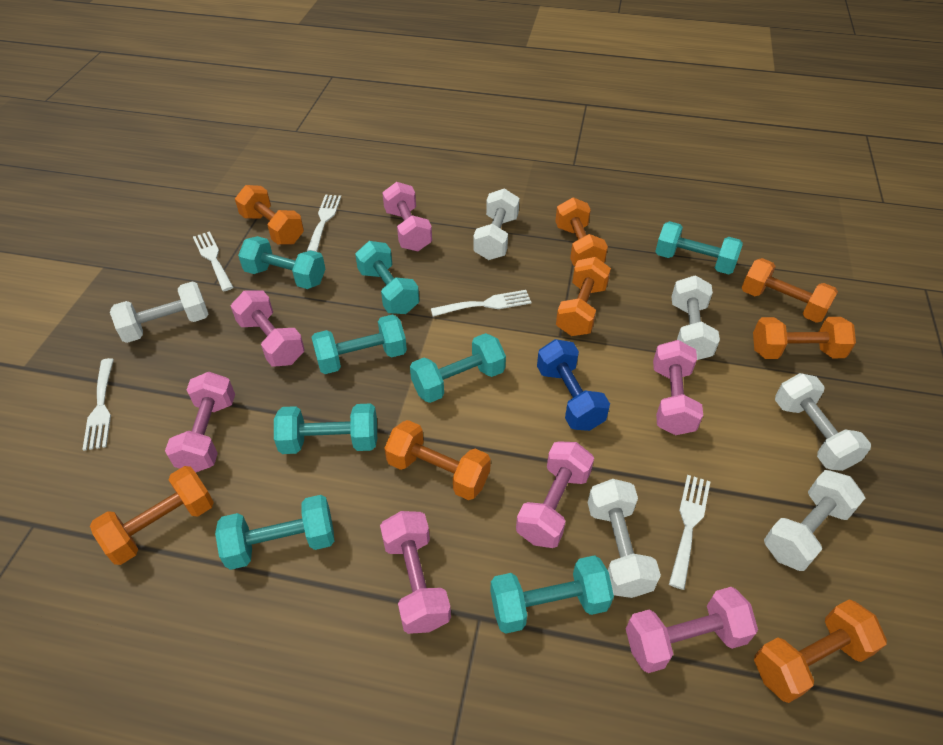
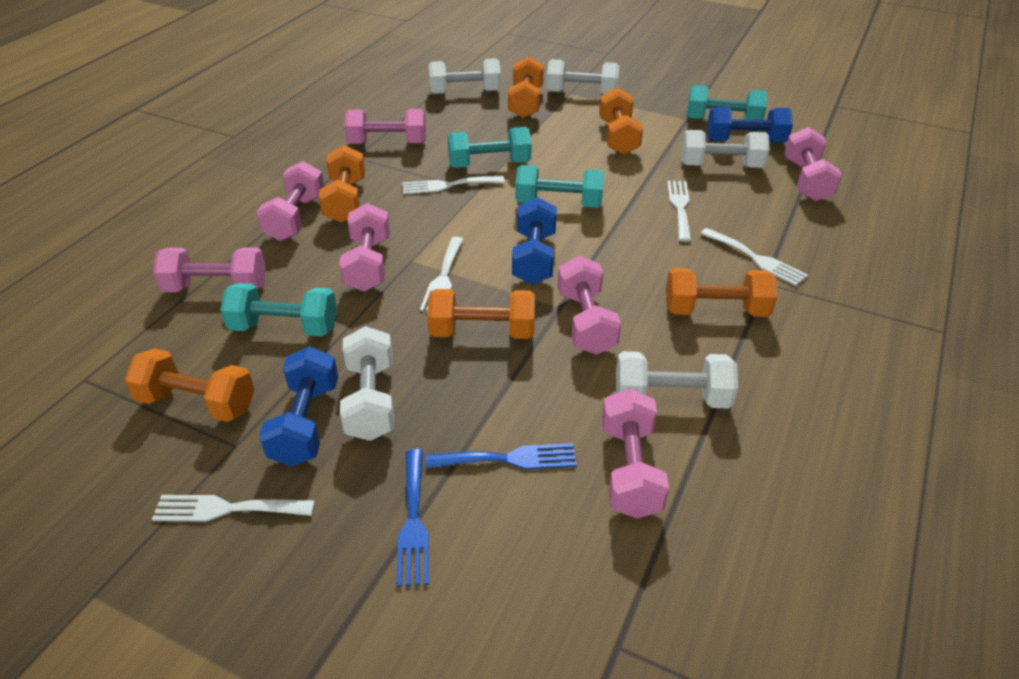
blue dumbbell: 1 -> 3
blue fork: 0 -> 2
orange dumbbell: 8 -> 6
turquoise dumbbell: 8 -> 4
white dumbbell: 6 -> 5

